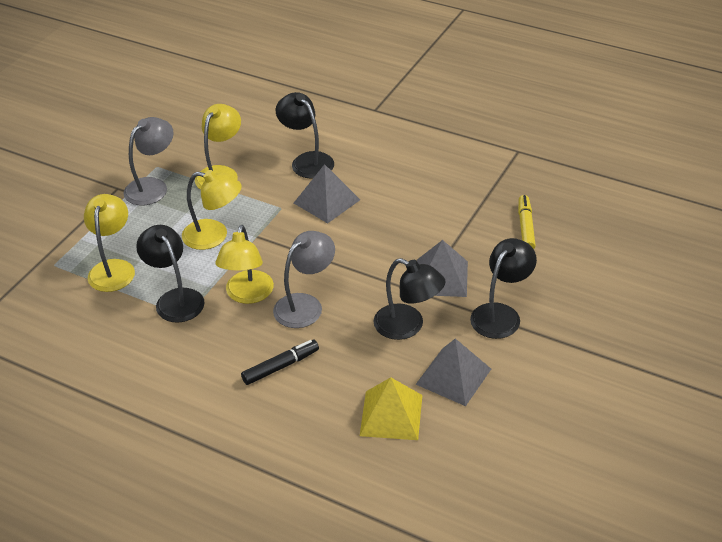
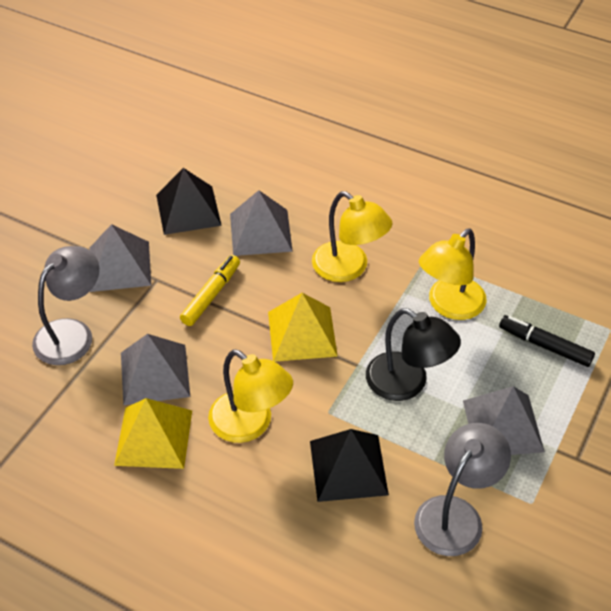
black lamp: 4 -> 1
black pyramid: 0 -> 2
grey pyramid: 3 -> 4
yellow lamp: 4 -> 3
yellow pyramid: 1 -> 2

